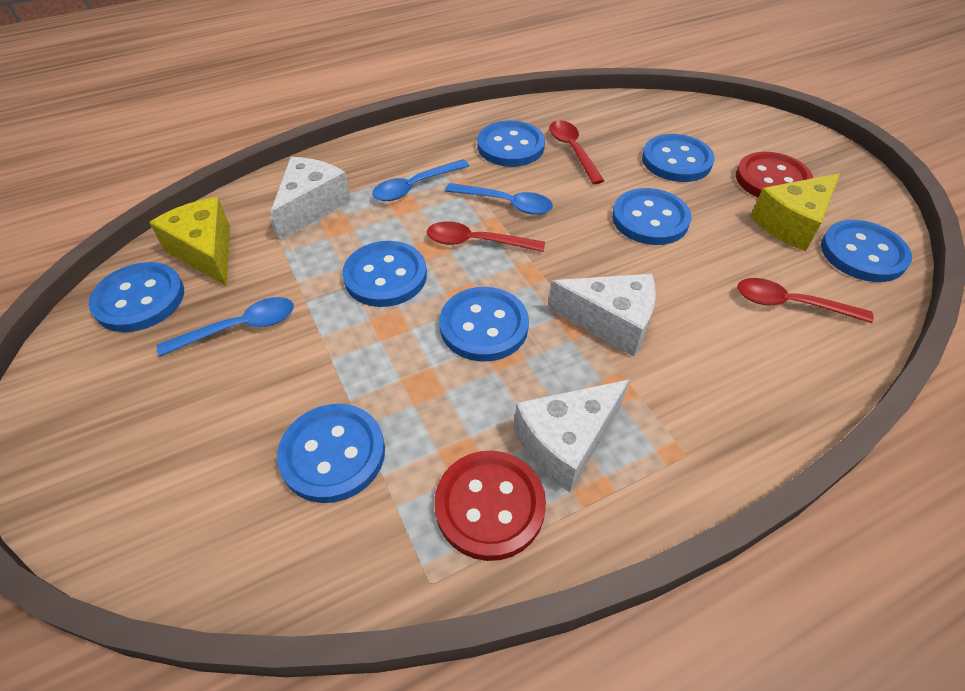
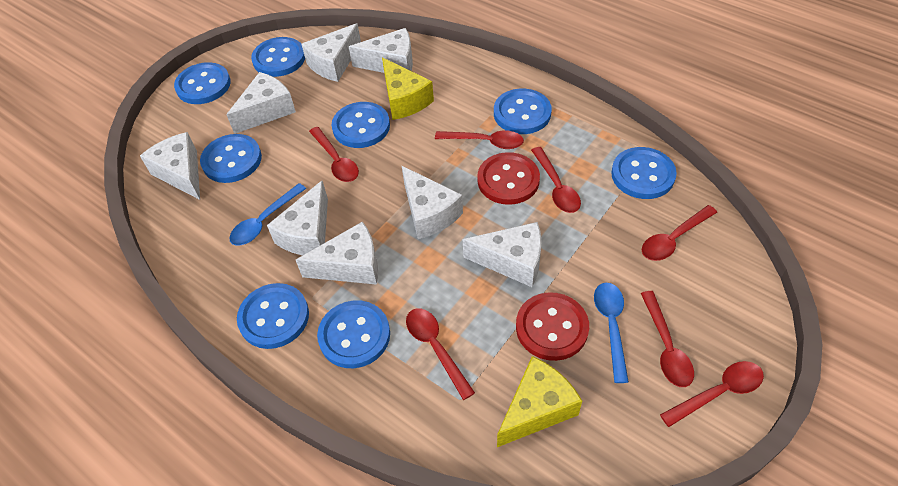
blue spoon: 3 -> 2
red spoon: 3 -> 7
white cheese: 3 -> 8

